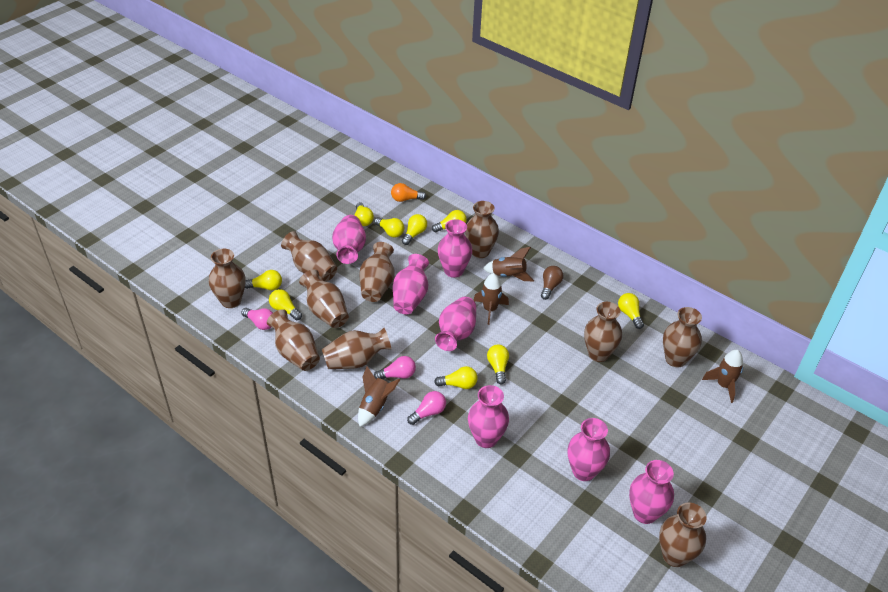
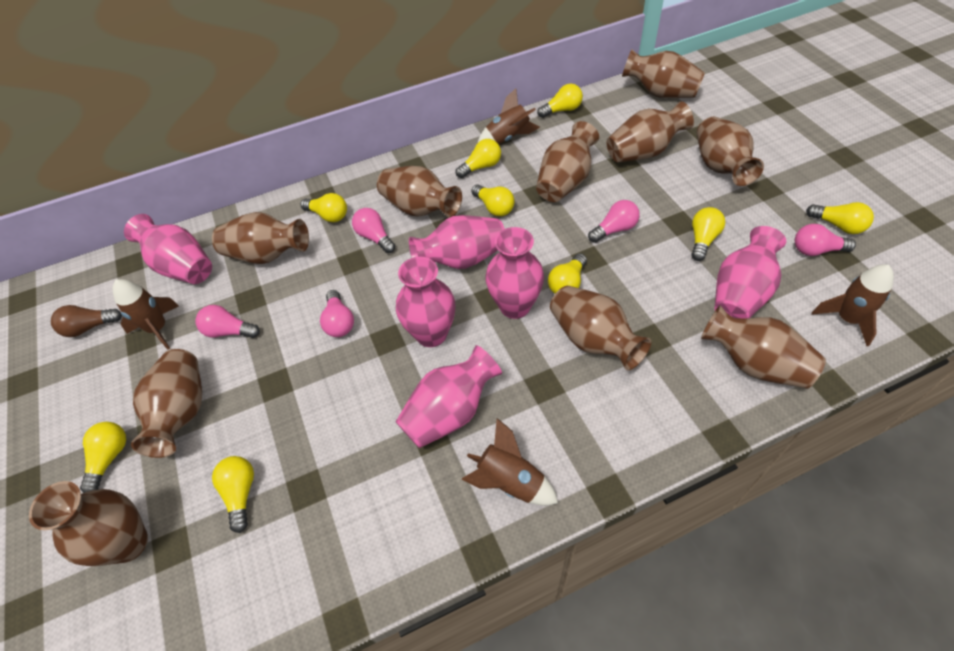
orange light bulb: 1 -> 0
pink light bulb: 3 -> 5
pink vase: 7 -> 6

